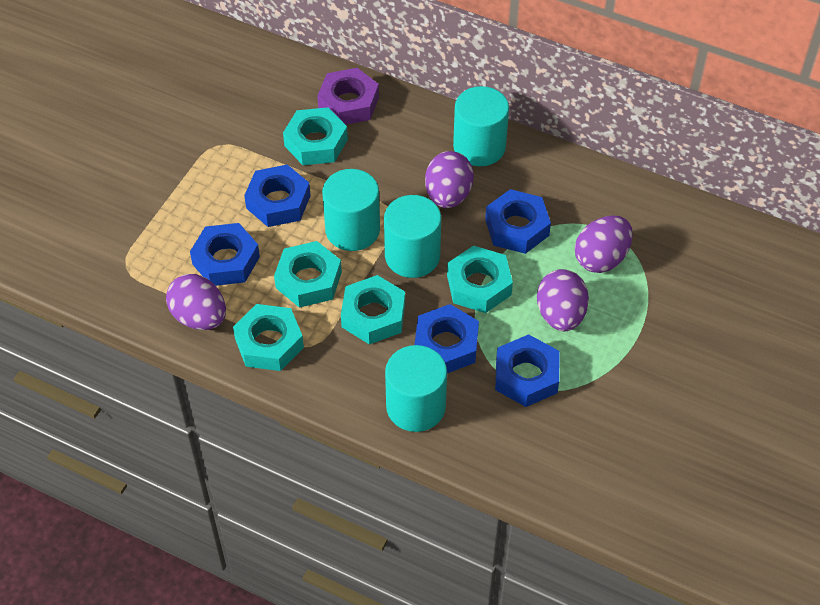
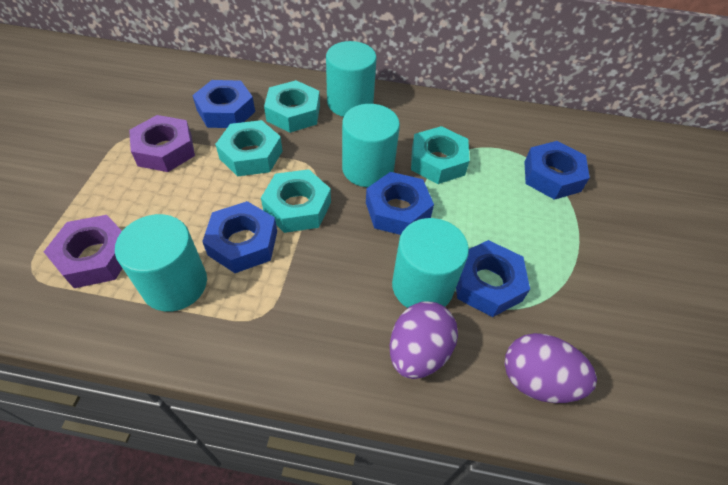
purple egg: 4 -> 2
purple nut: 1 -> 2
turquoise nut: 5 -> 4

